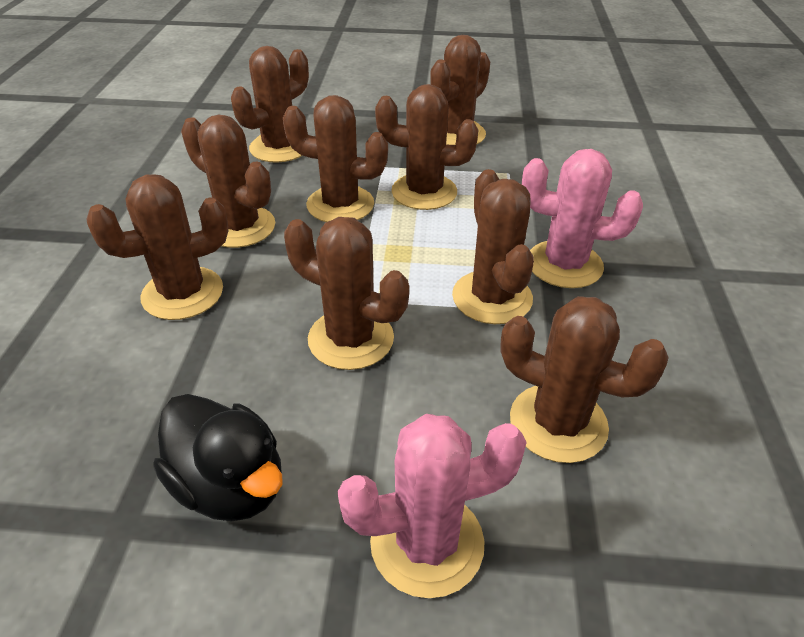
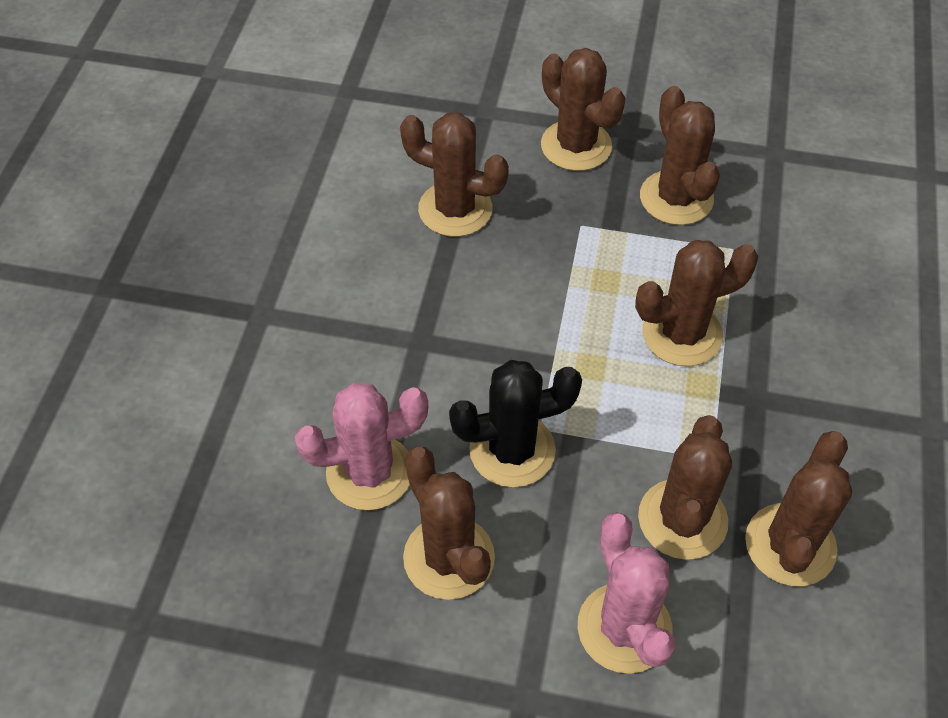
black cactus: 0 -> 1
black duck: 1 -> 0
brown cactus: 9 -> 7

